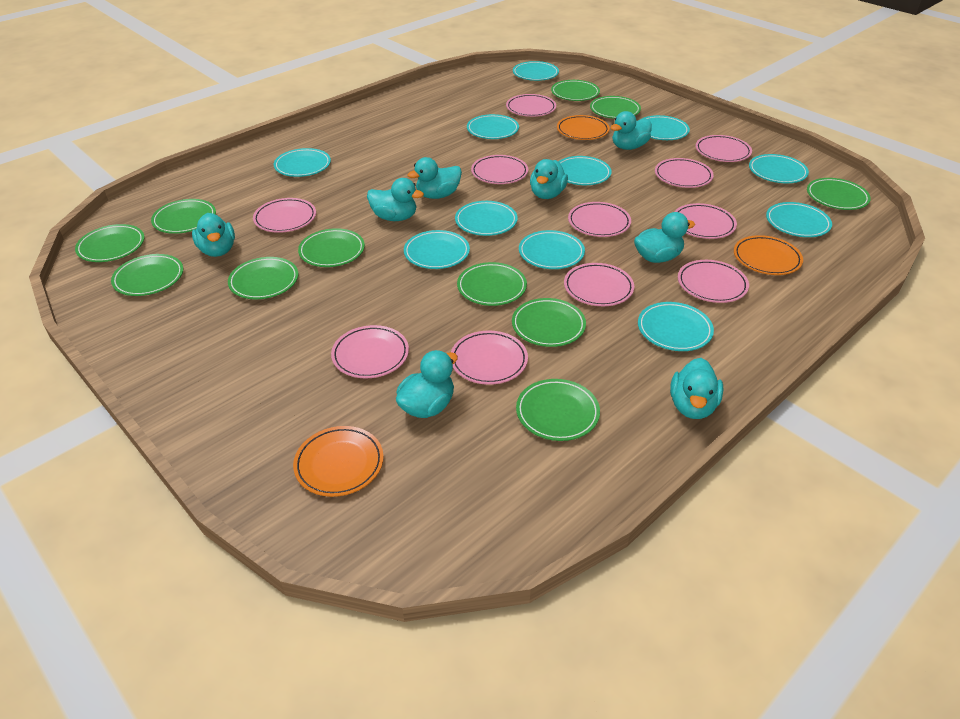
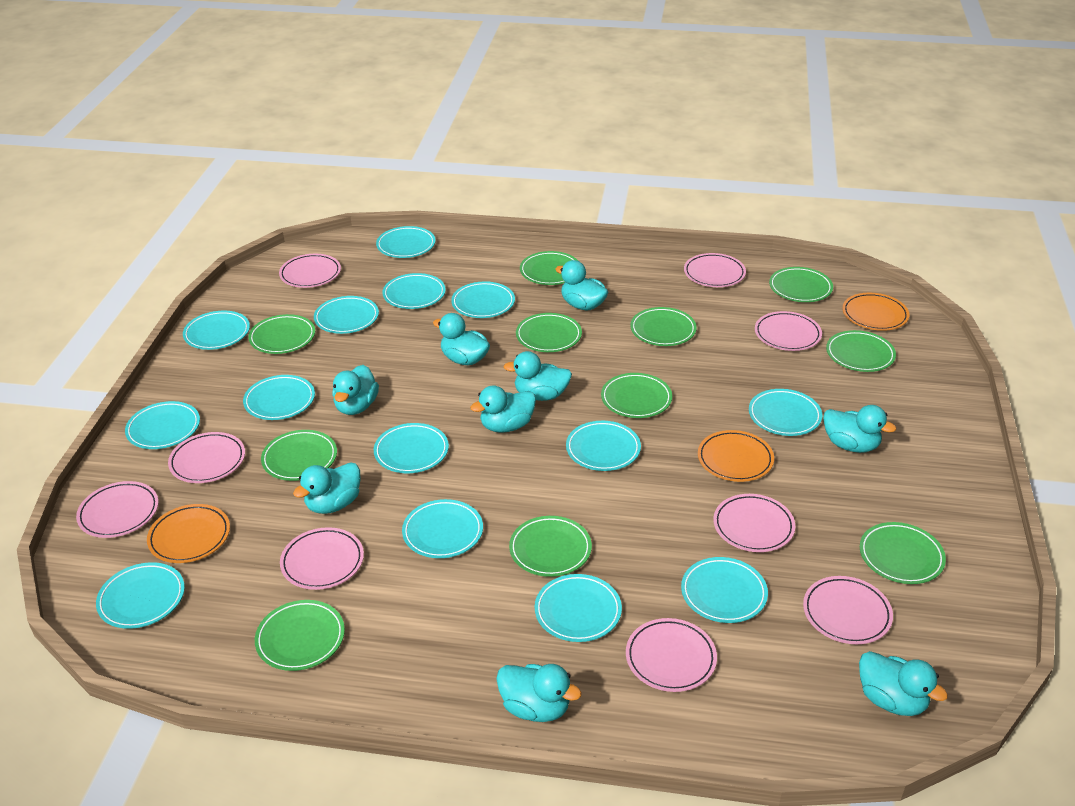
pink plate: 11 -> 9
turquoise duck: 8 -> 9
turquoise plate: 11 -> 14

